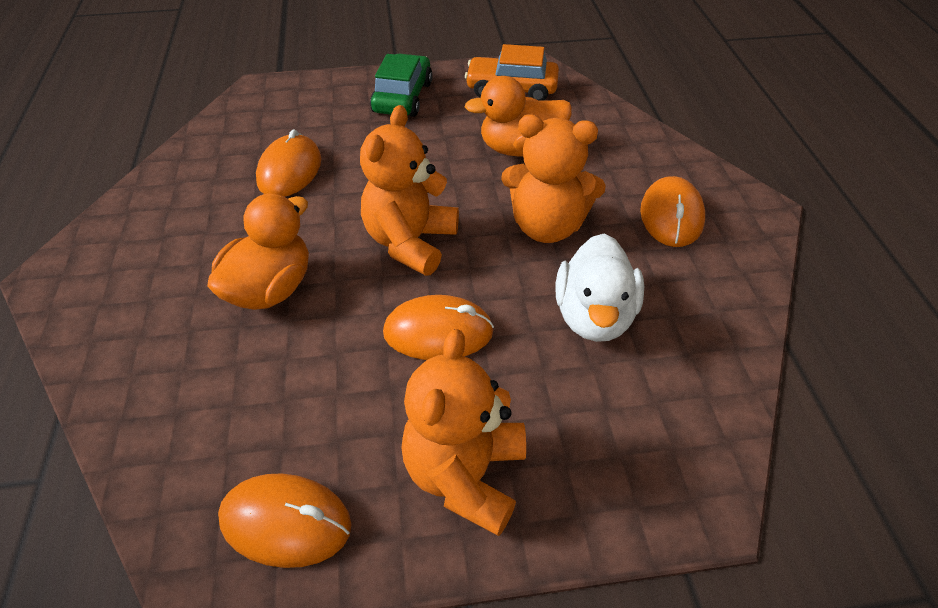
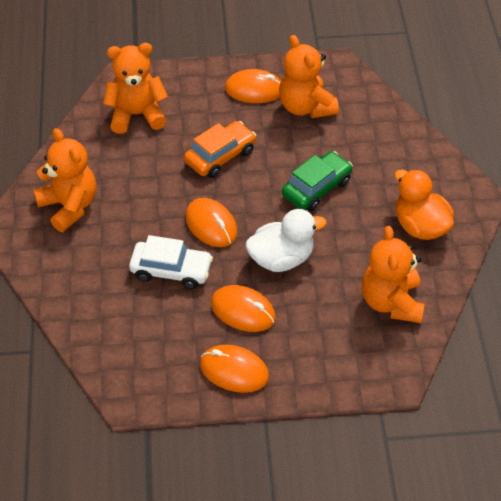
orange duck: 2 -> 1
orange teddy bear: 3 -> 4
white car: 0 -> 1

